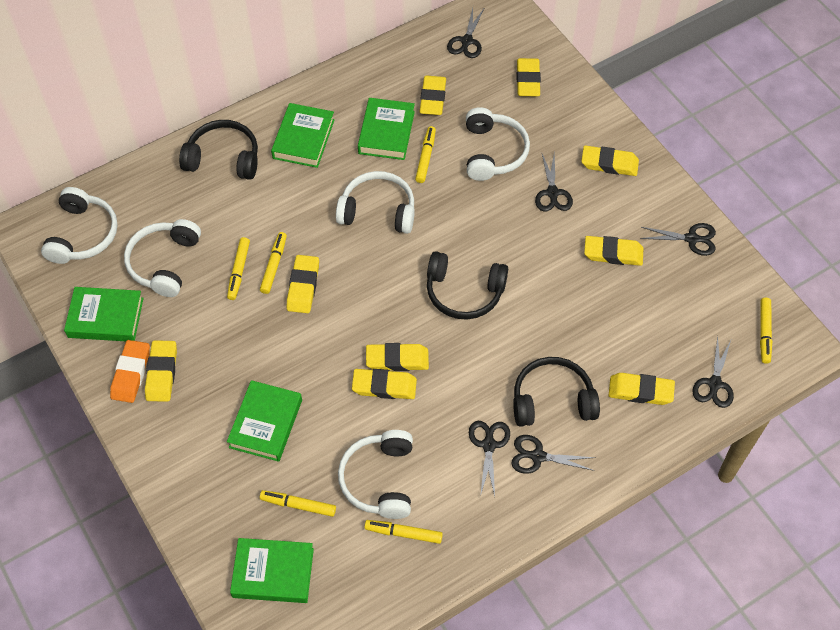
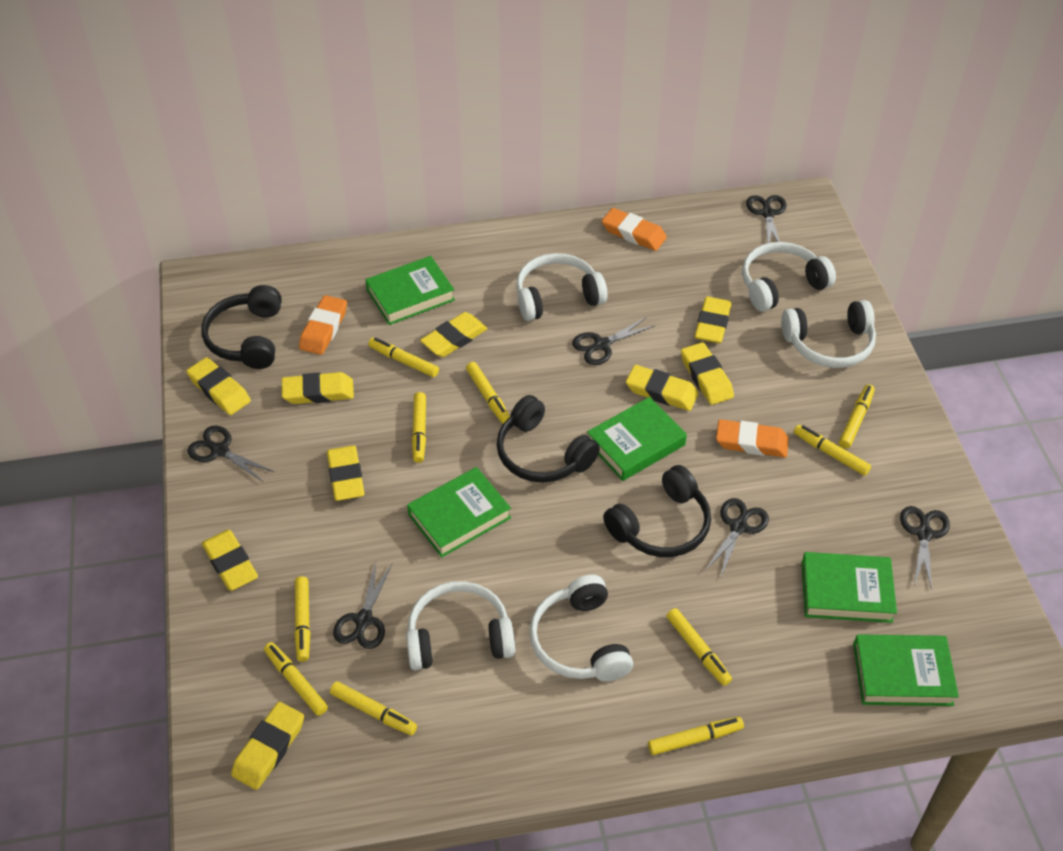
orange eraser: 1 -> 3
yellow marker: 6 -> 10

